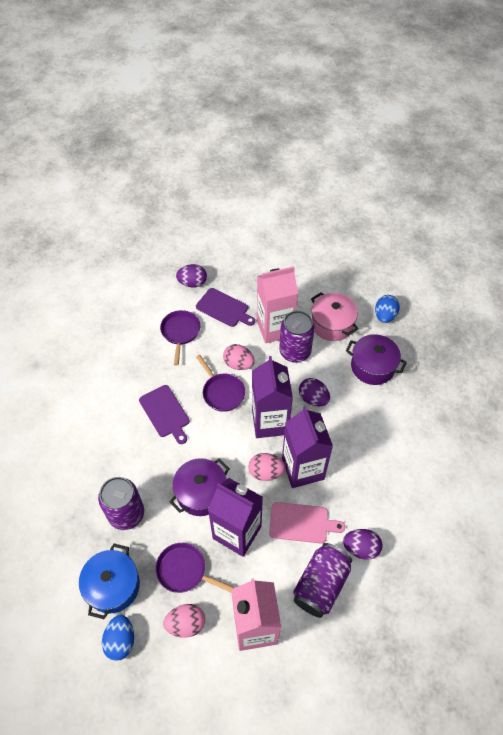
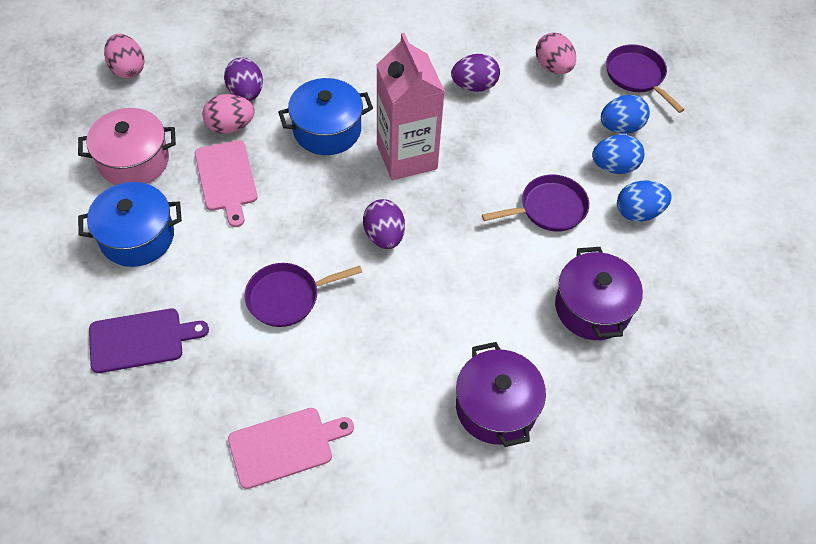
blue egg: 2 -> 3
blue pot: 1 -> 2
pink carton: 2 -> 1
pink cutting board: 1 -> 2
purple can: 3 -> 0
purple carton: 3 -> 0
purple cutting board: 2 -> 1

